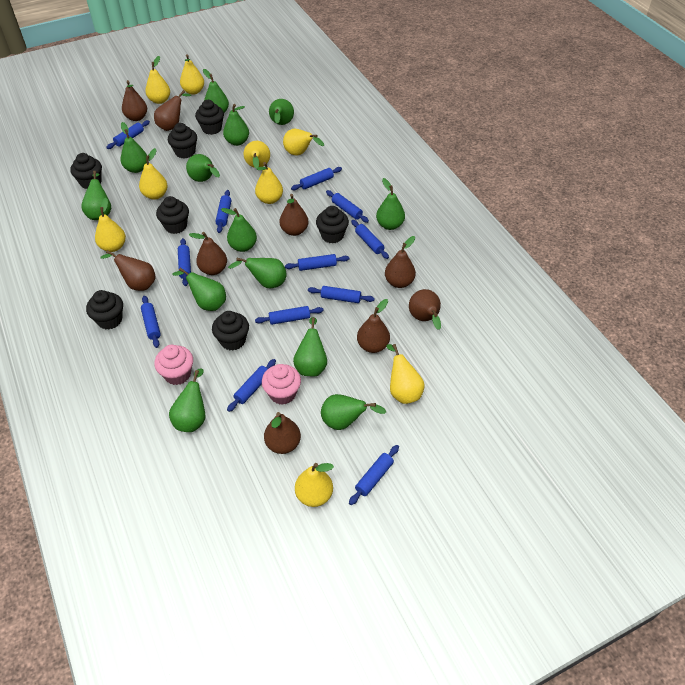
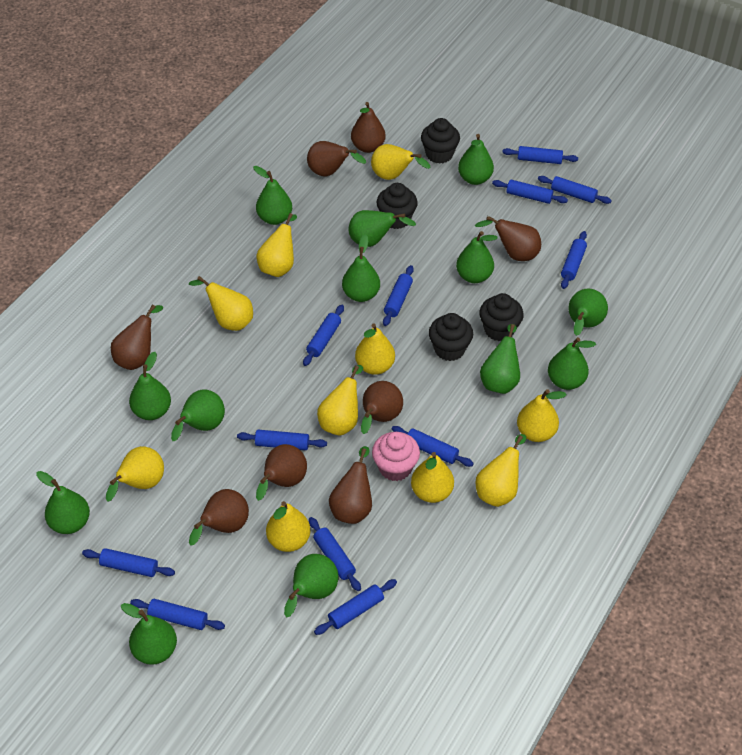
black cupcake: 7 -> 4
brown pear: 9 -> 8
pink cupcake: 2 -> 1
yellow pear: 9 -> 10

